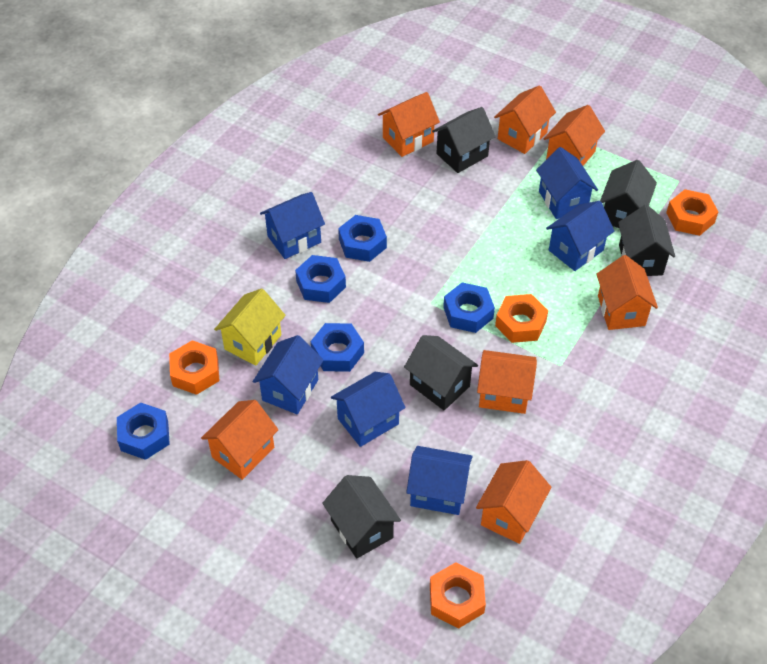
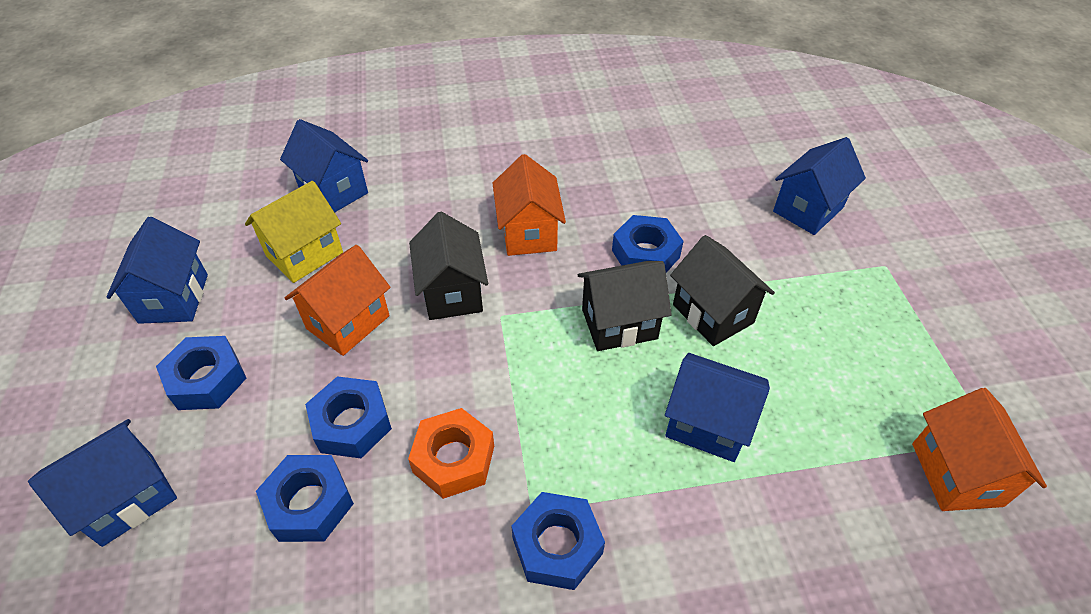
black house: 5 -> 3
blue house: 6 -> 5
orange house: 7 -> 3
orange nut: 4 -> 1

